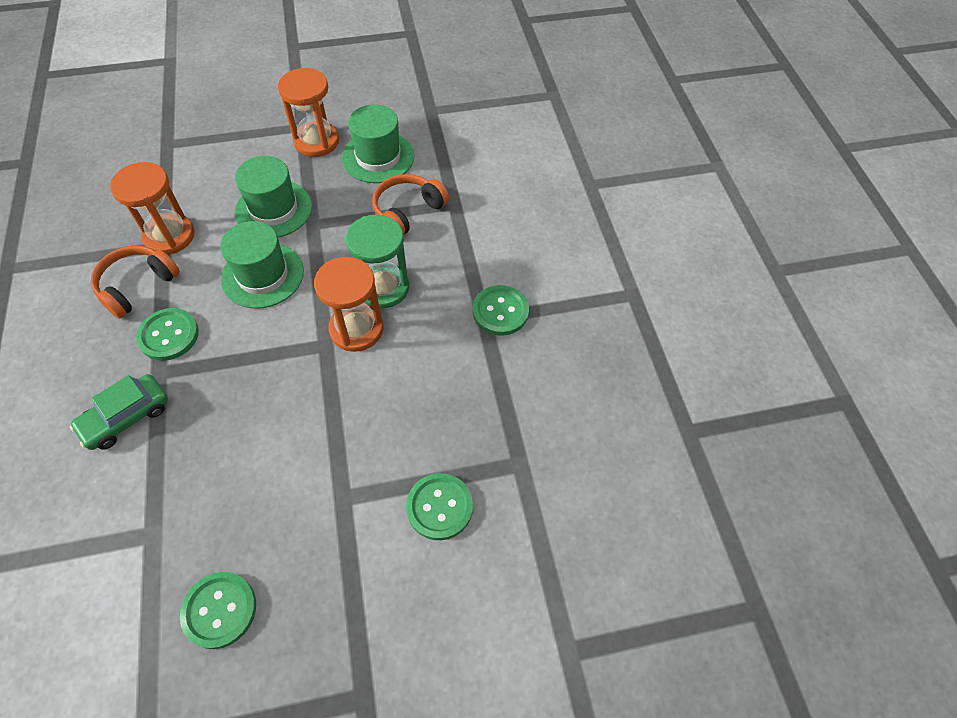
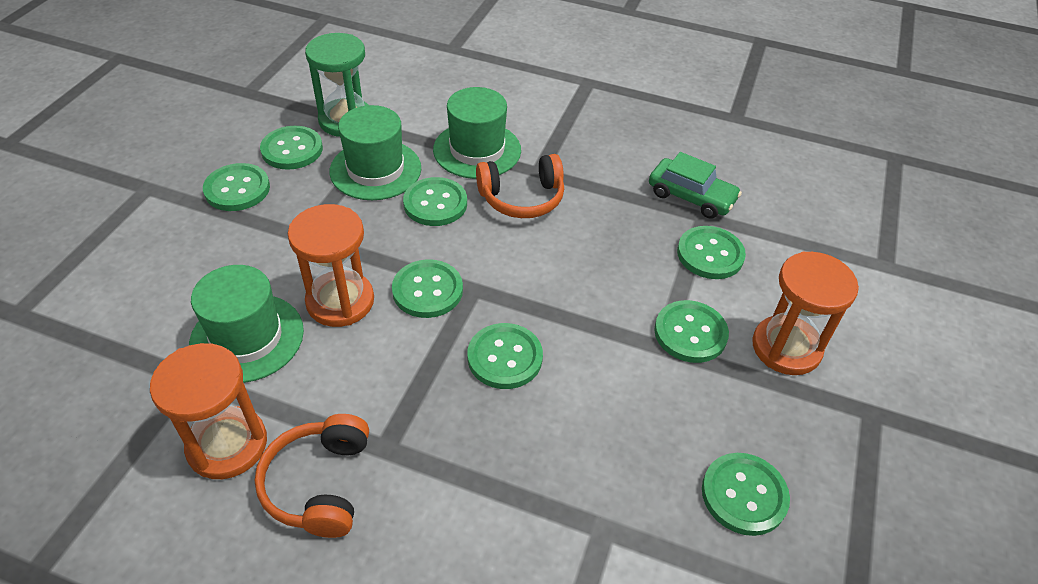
green button: 4 -> 8

